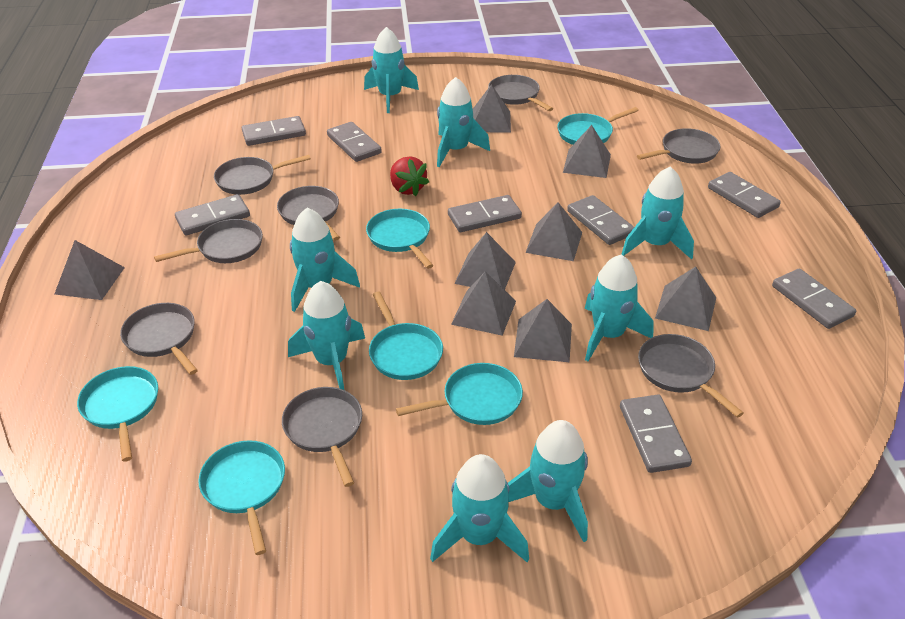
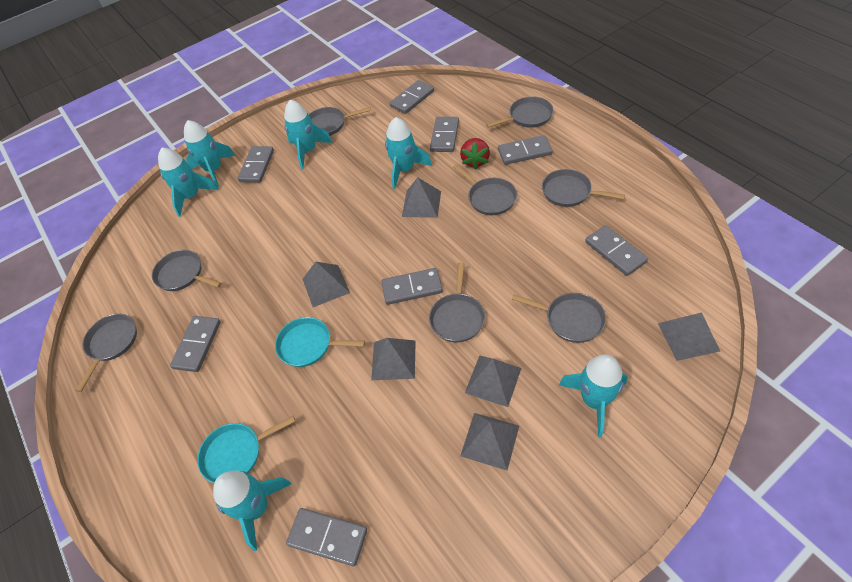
grey pyramid: 8 -> 6
turquoise pan: 6 -> 2
turquoise rocket: 8 -> 6

